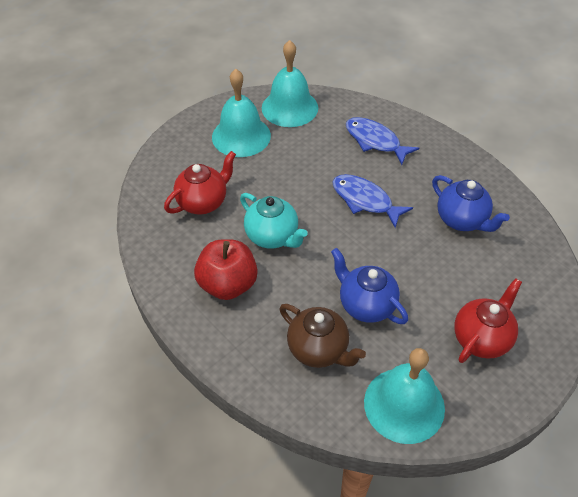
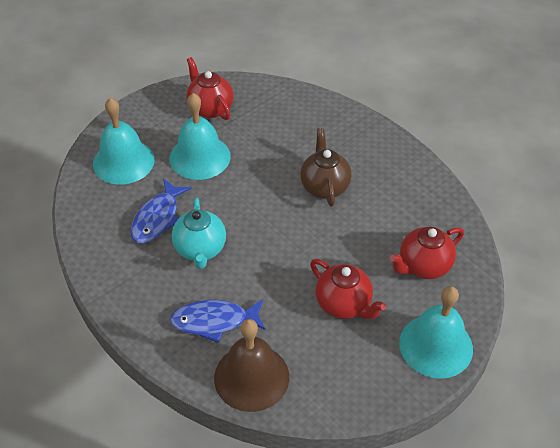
blue teapot: 2 -> 0
brown bell: 0 -> 1
red apple: 1 -> 0
red teapot: 2 -> 3

